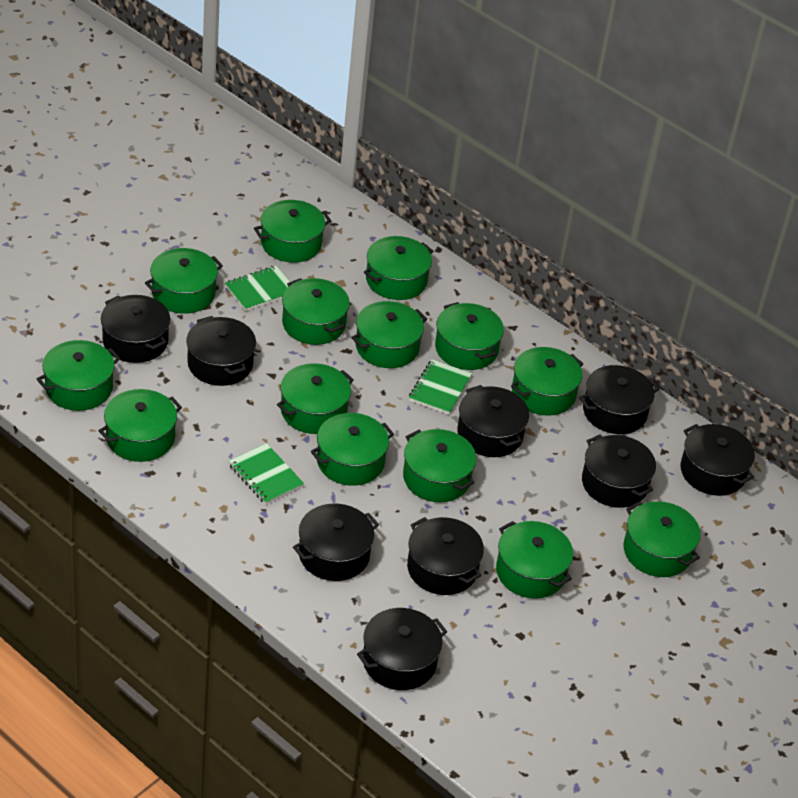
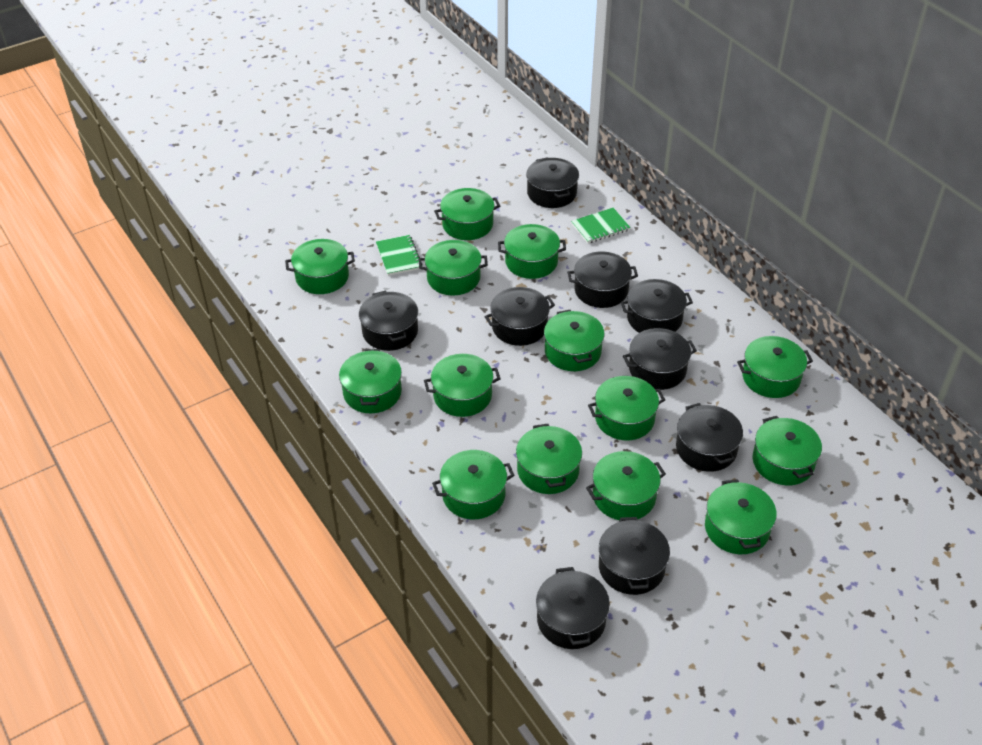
green notebook: 3 -> 2

